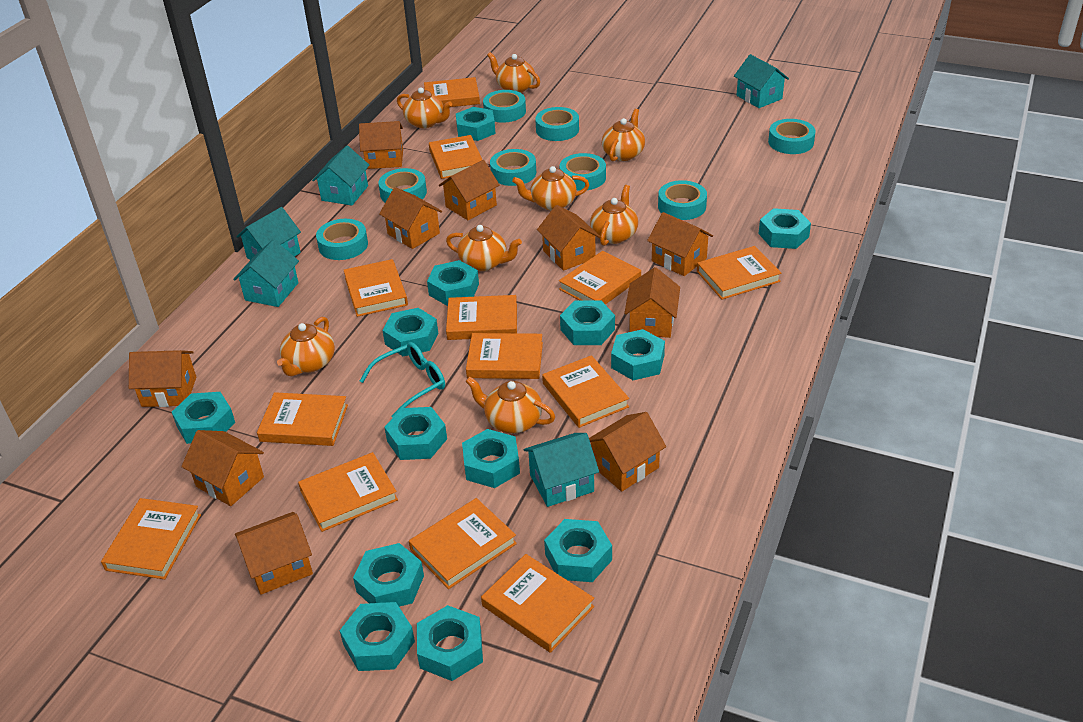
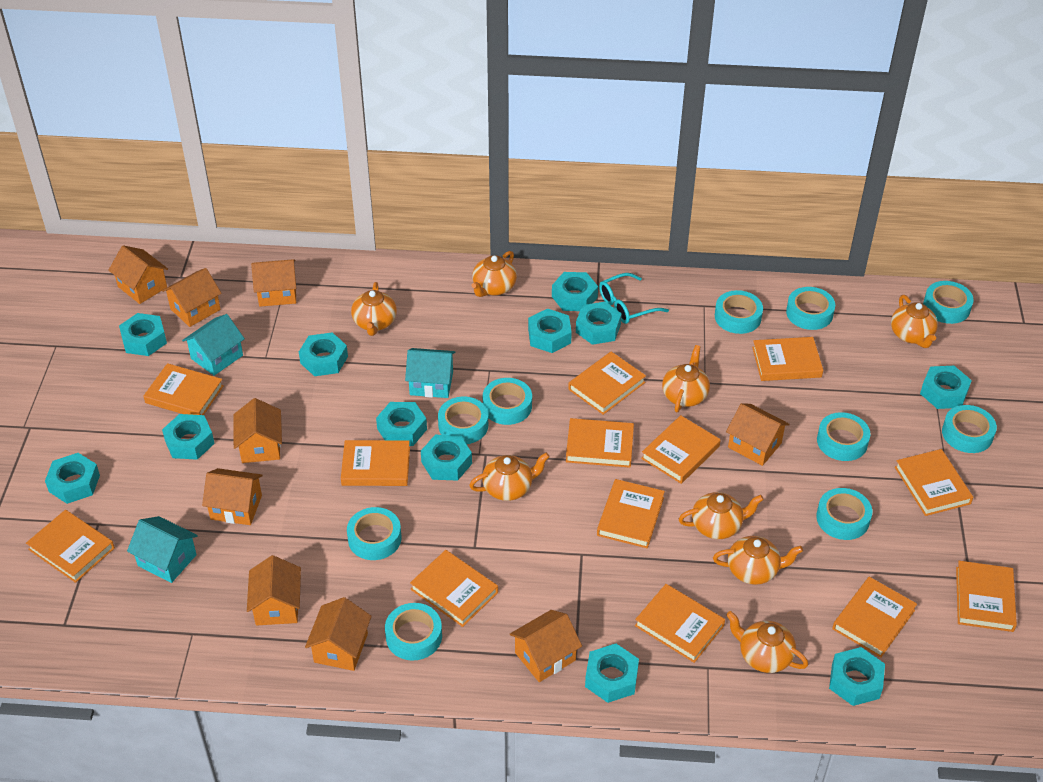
orange house: 10 -> 9
turquoise house: 5 -> 3
turquoise nut: 13 -> 12
turquoise tape: 8 -> 10

